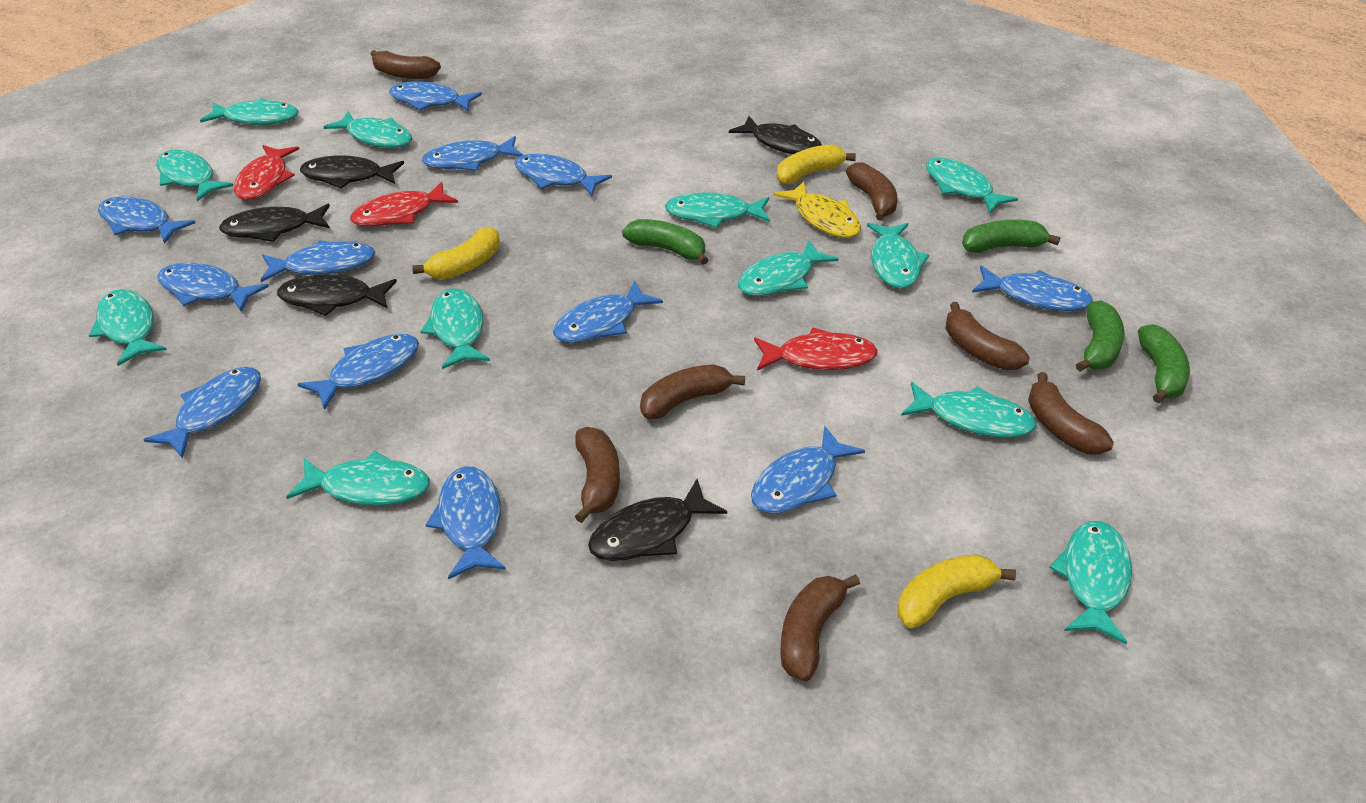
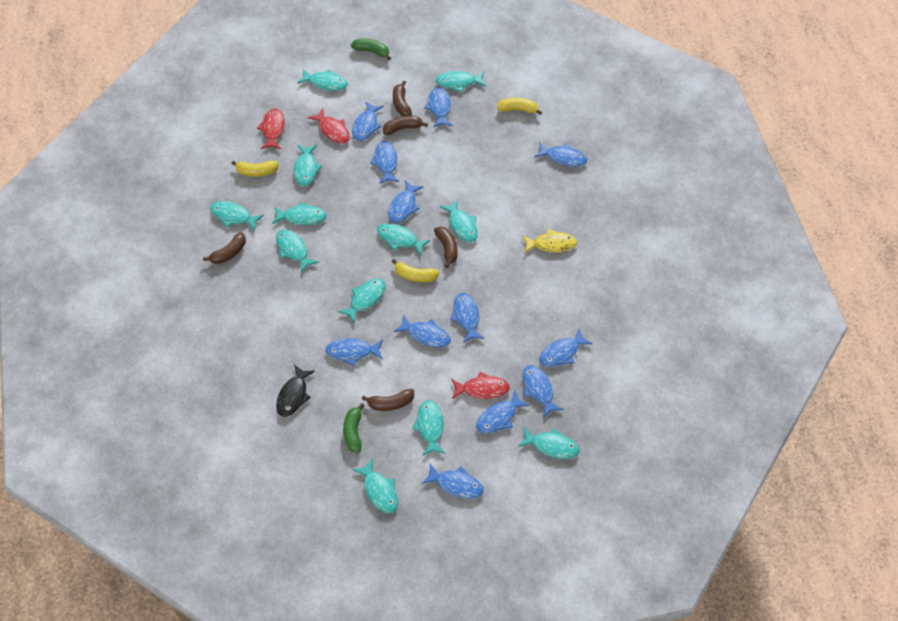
black fish: 5 -> 1
brown banana: 7 -> 5
green banana: 4 -> 2

